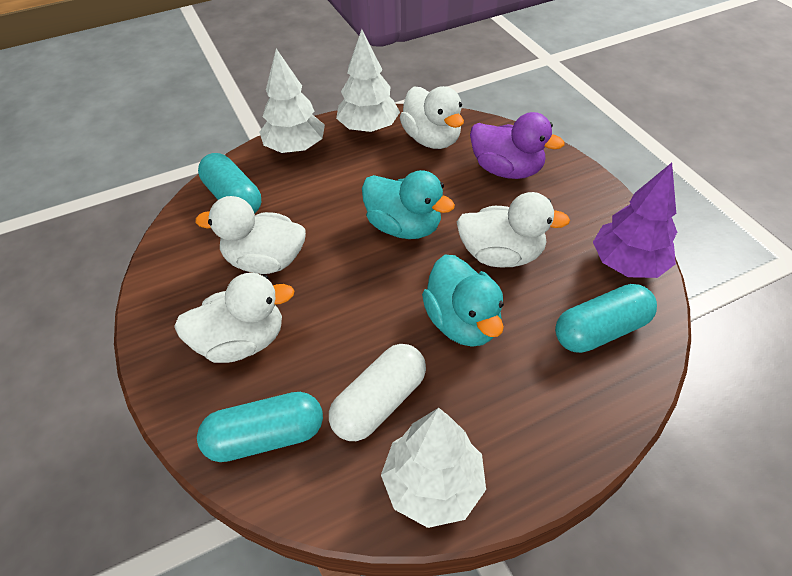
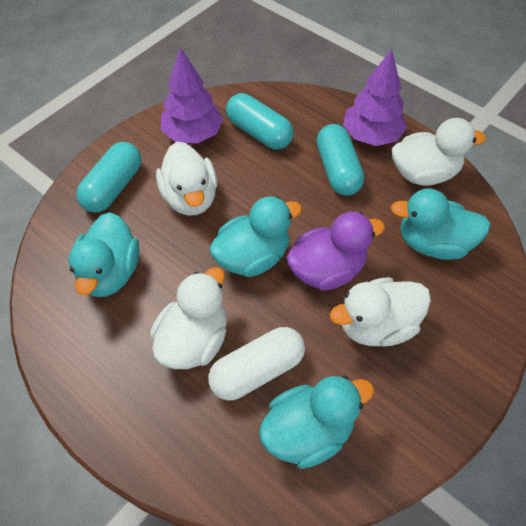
purple tree: 1 -> 2
turquoise duck: 2 -> 4
white tree: 3 -> 0

